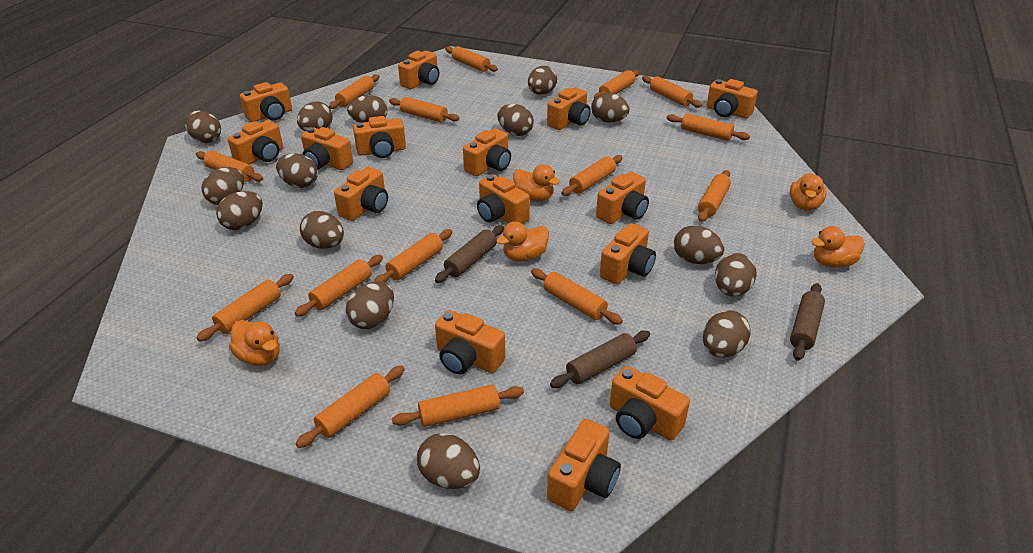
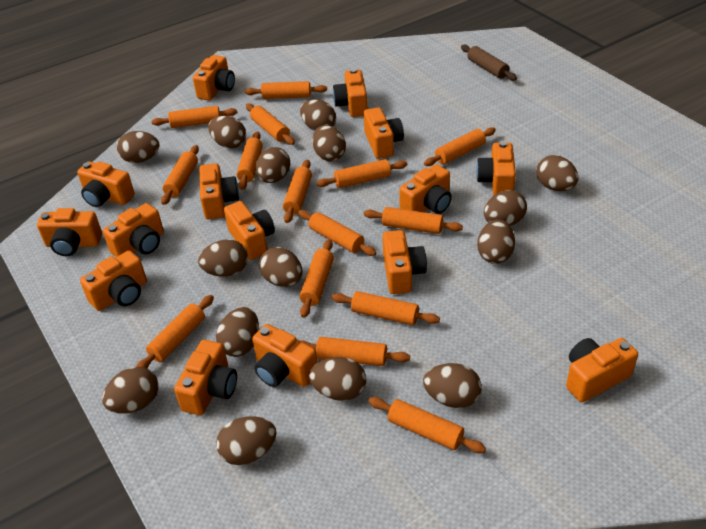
brown rolling pin: 3 -> 1
orange duck: 5 -> 0

